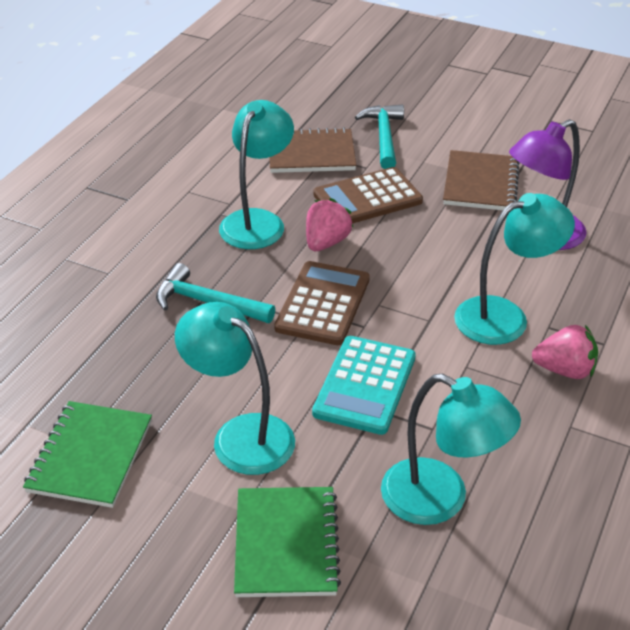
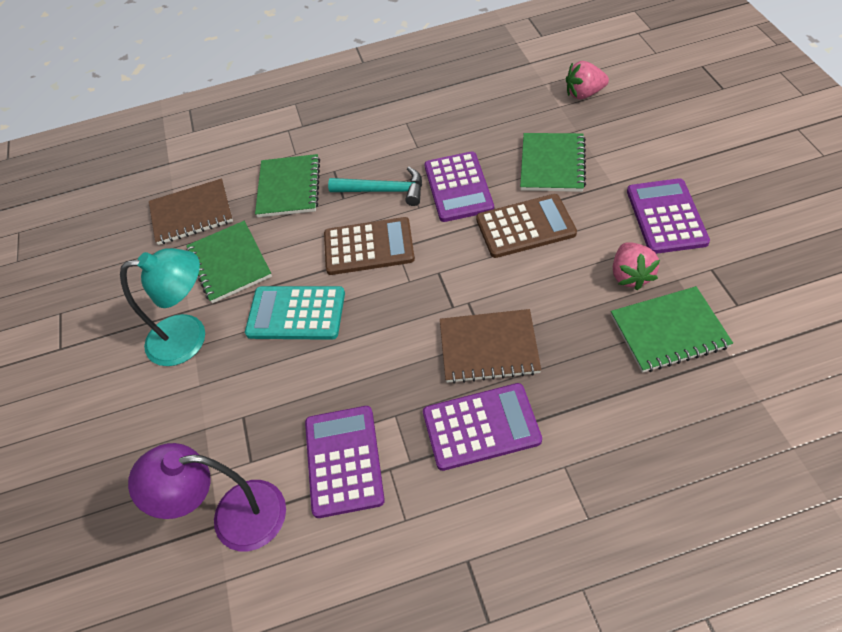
green notebook: 2 -> 4
purple calculator: 0 -> 4
turquoise hammer: 2 -> 1
turquoise lamp: 4 -> 1

